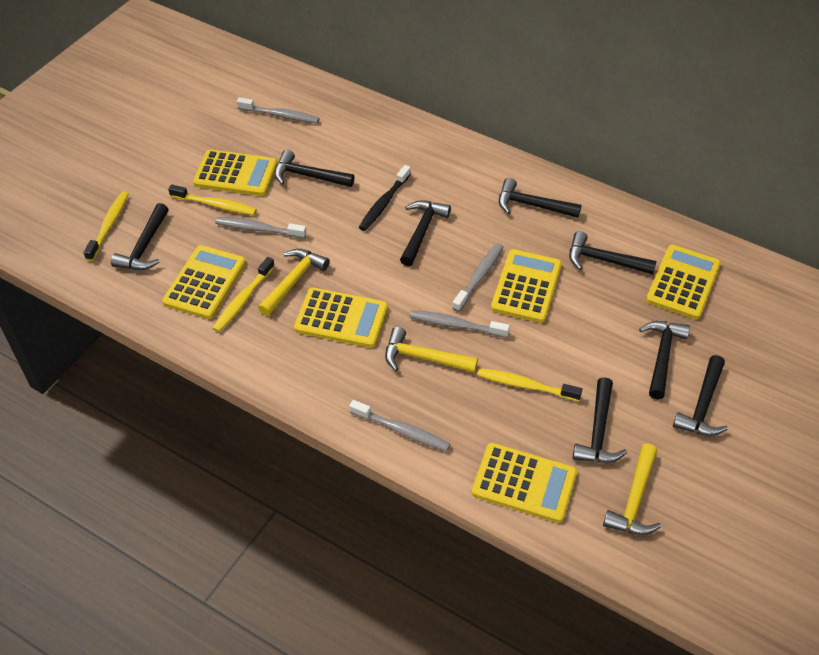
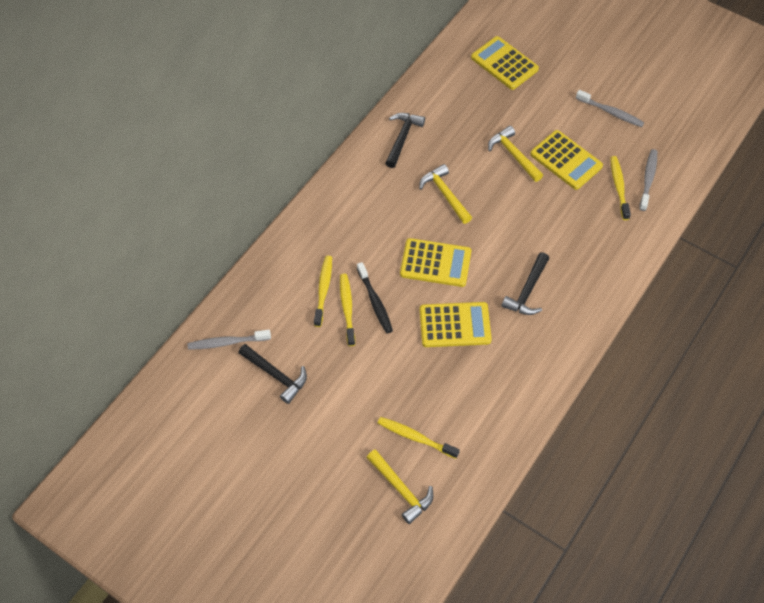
black hammer: 8 -> 3
grey toothbrush: 5 -> 3
yellow calculator: 6 -> 4

